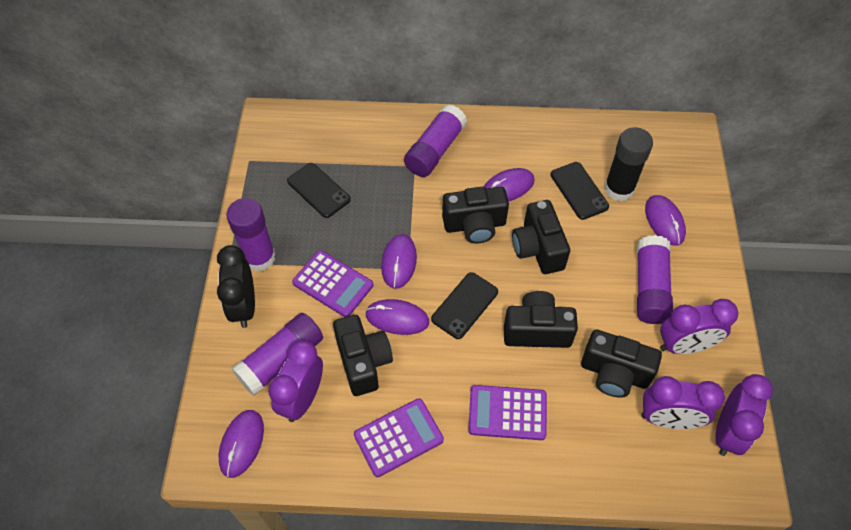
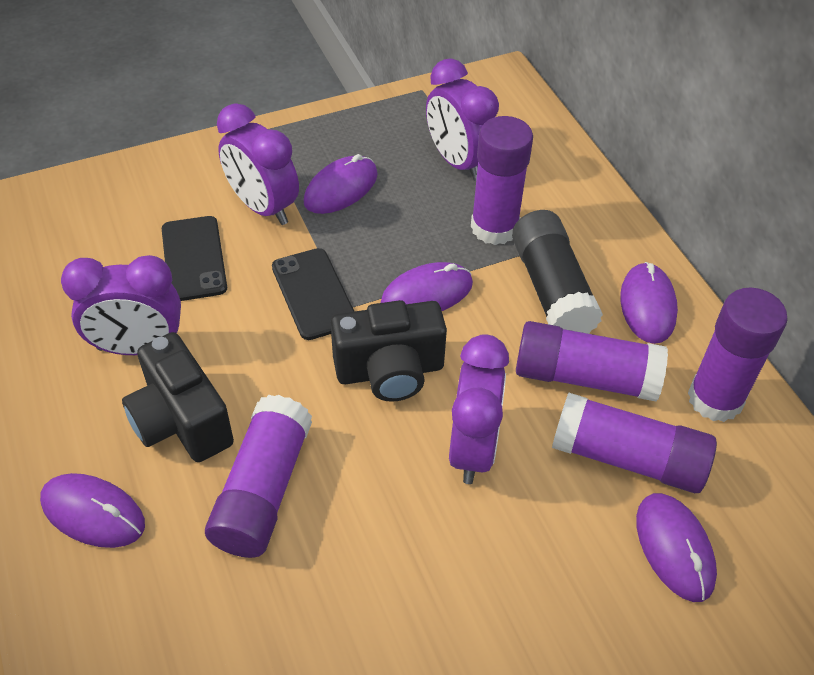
black camera: 5 -> 2
black clock: 1 -> 0
black phone: 3 -> 2
purple calculator: 3 -> 0
purple glue stick: 4 -> 5

